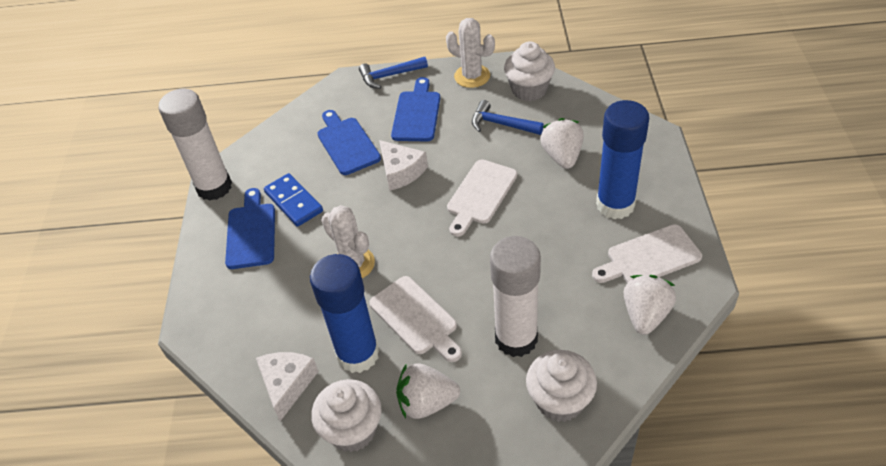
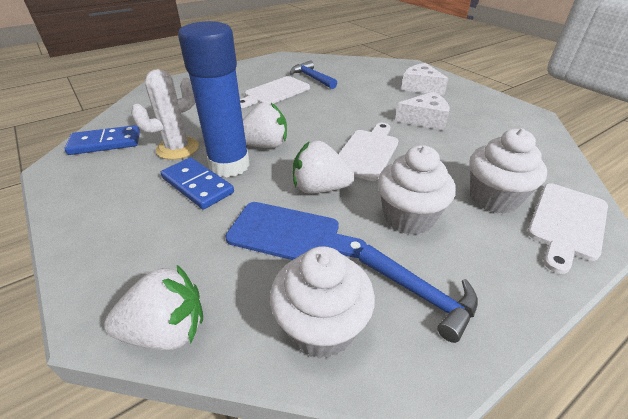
blue cutting board: 3 -> 1
blue domino: 1 -> 2
blue glue stick: 2 -> 1
white cactus: 2 -> 1
white glue stick: 2 -> 0

